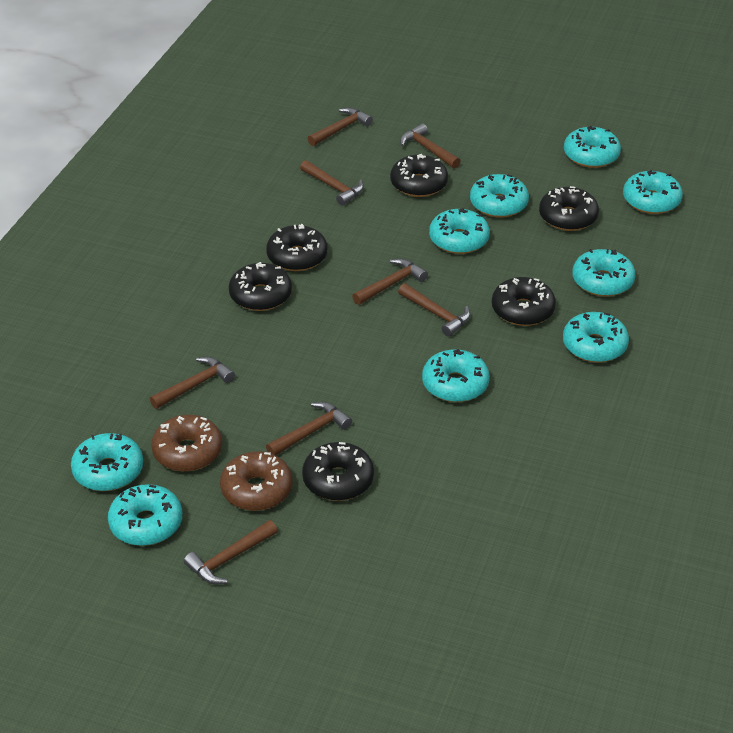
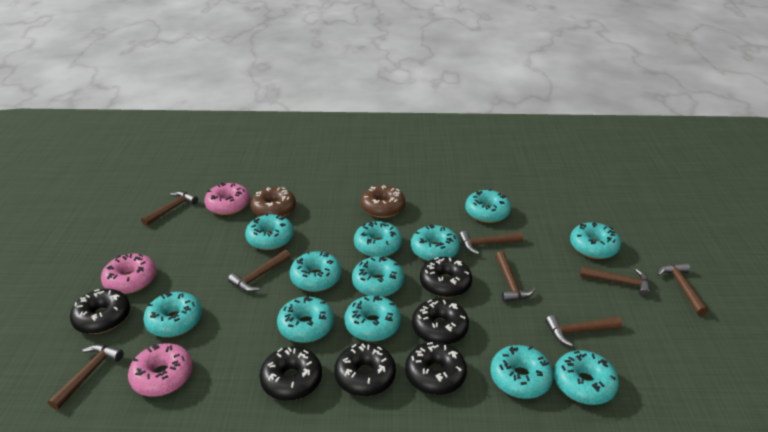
pink donut: 0 -> 3
turquoise donut: 9 -> 12

